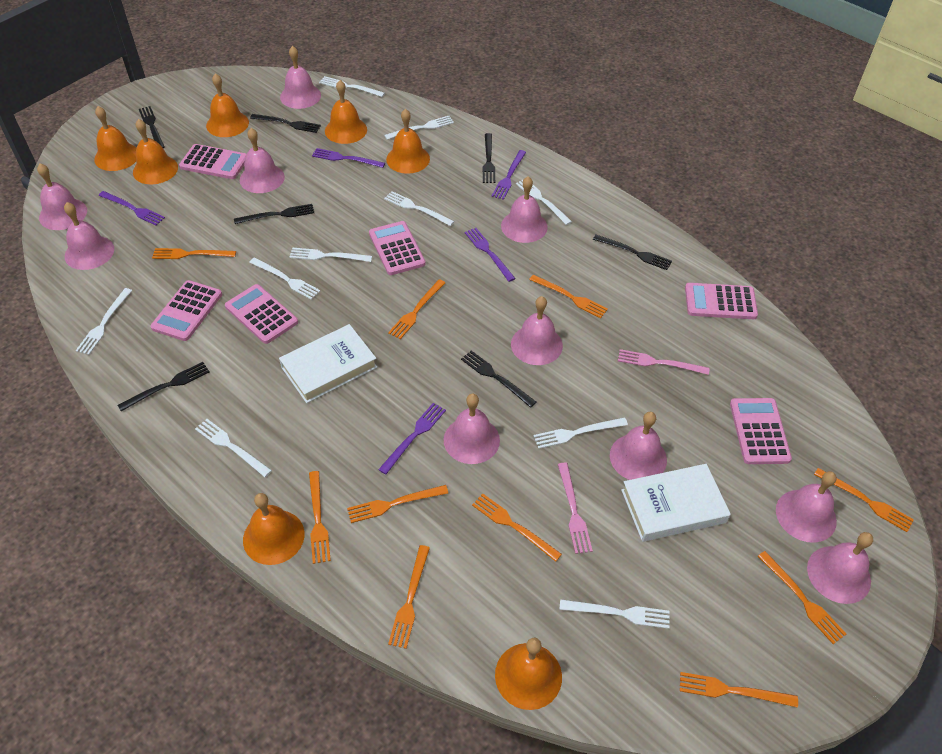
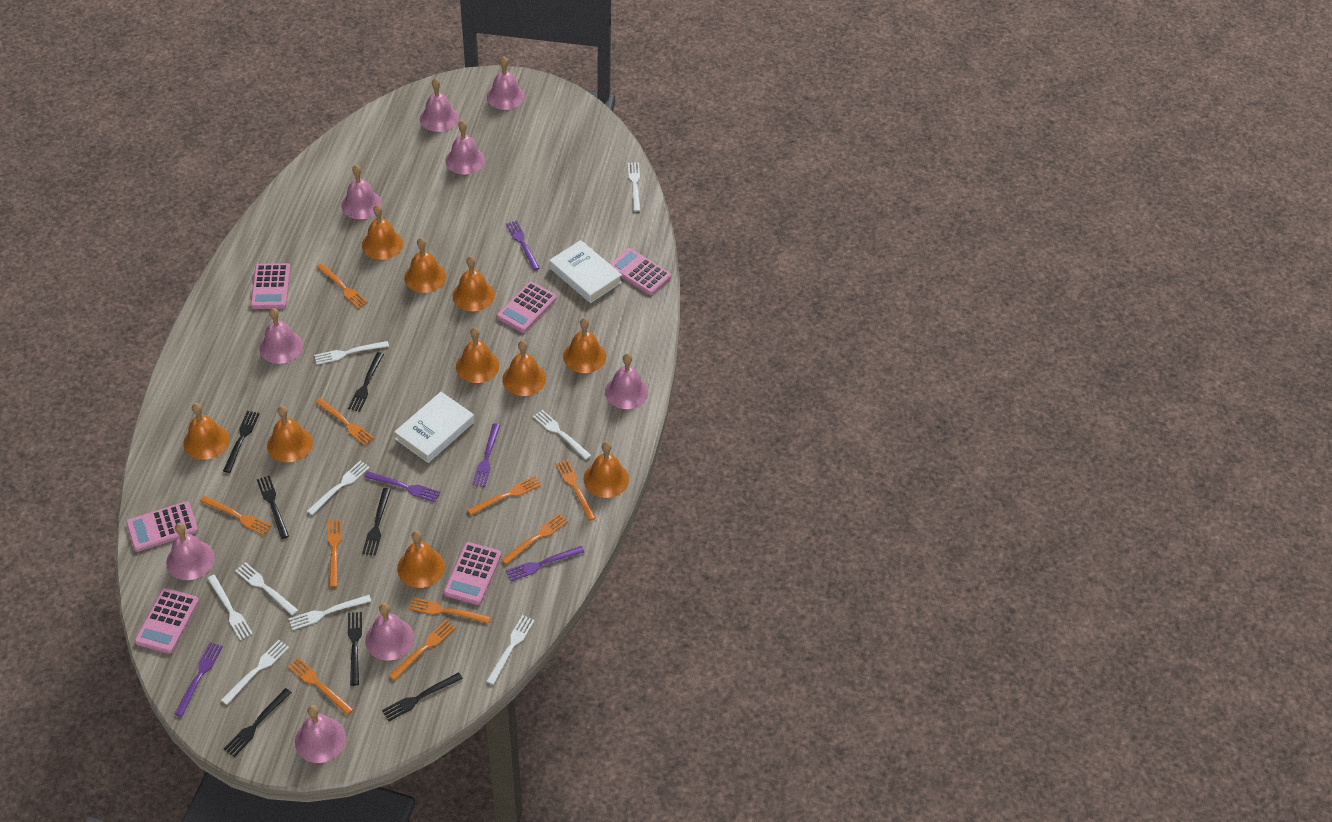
orange bell: 7 -> 10
pink bell: 10 -> 9
pink fork: 2 -> 0
white fork: 10 -> 9

